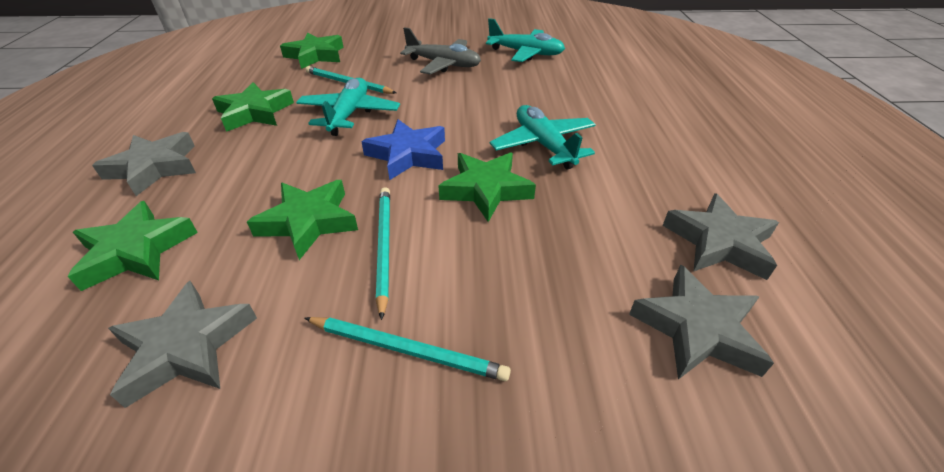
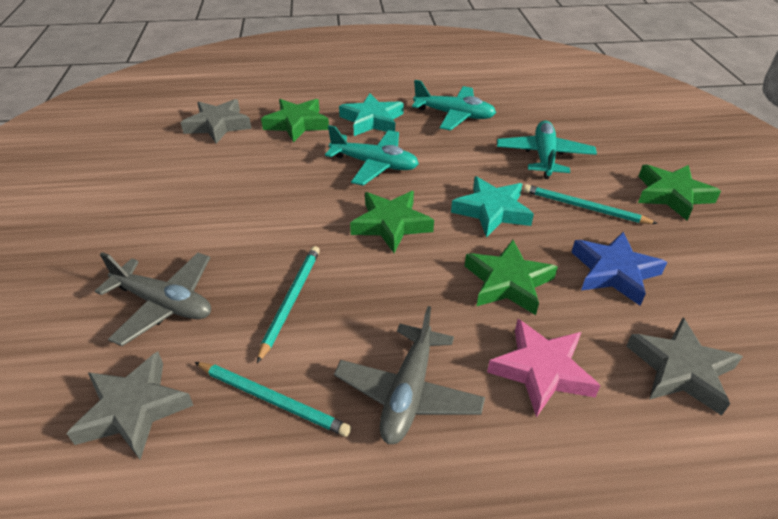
green star: 5 -> 4
grey plane: 1 -> 2
grey star: 4 -> 3
pink star: 0 -> 1
turquoise star: 0 -> 2

